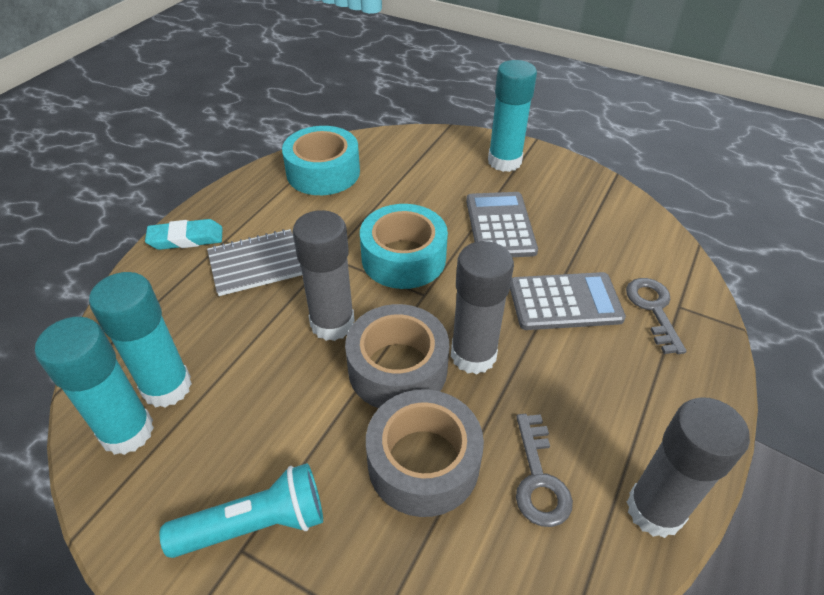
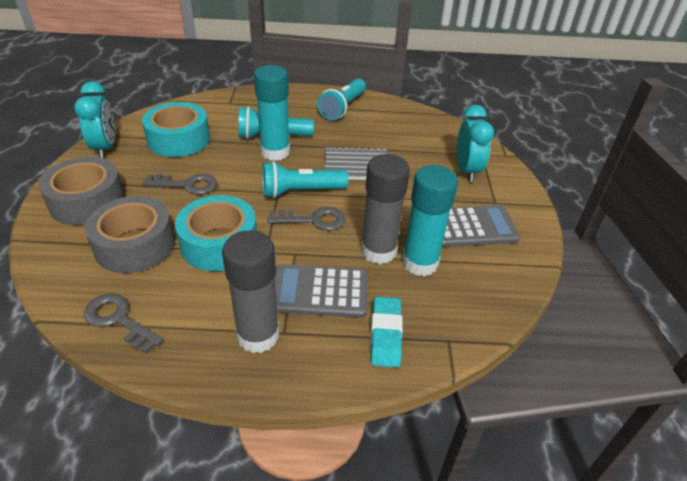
grey glue stick: 3 -> 2
grey key: 2 -> 3
turquoise clock: 0 -> 2
turquoise flashlight: 1 -> 3
turquoise glue stick: 3 -> 2

